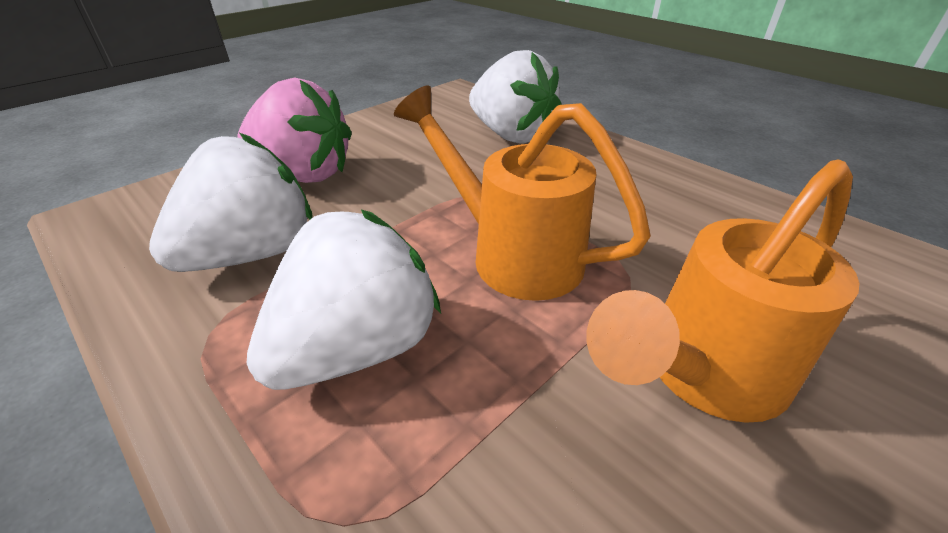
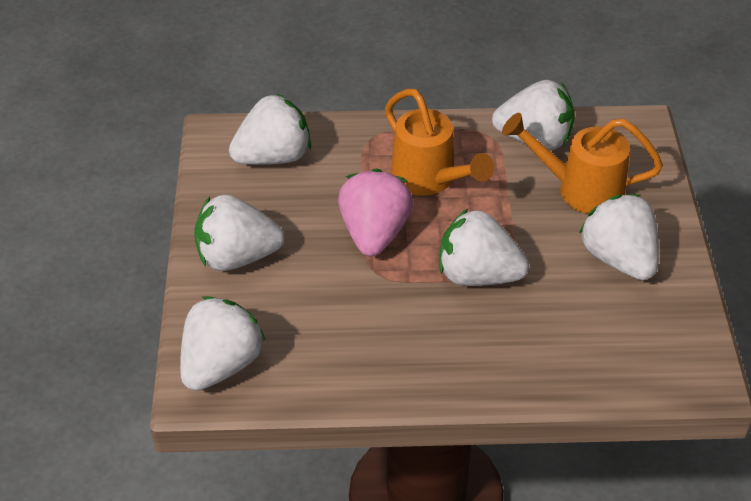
white strawberry: 3 -> 6

